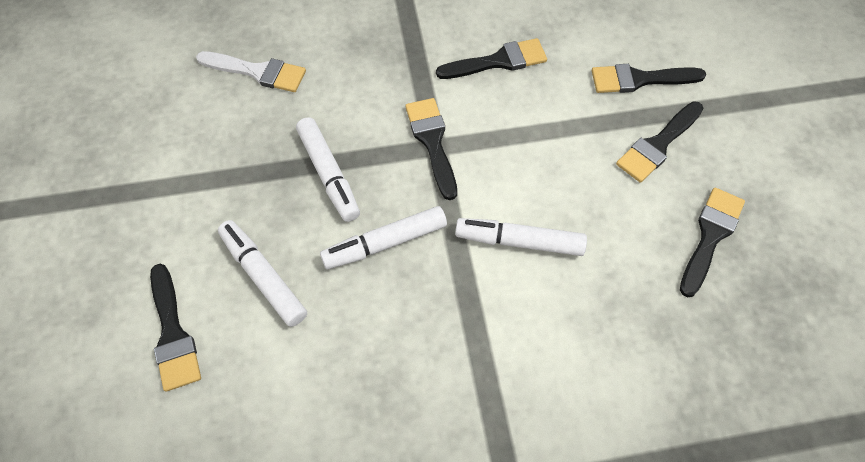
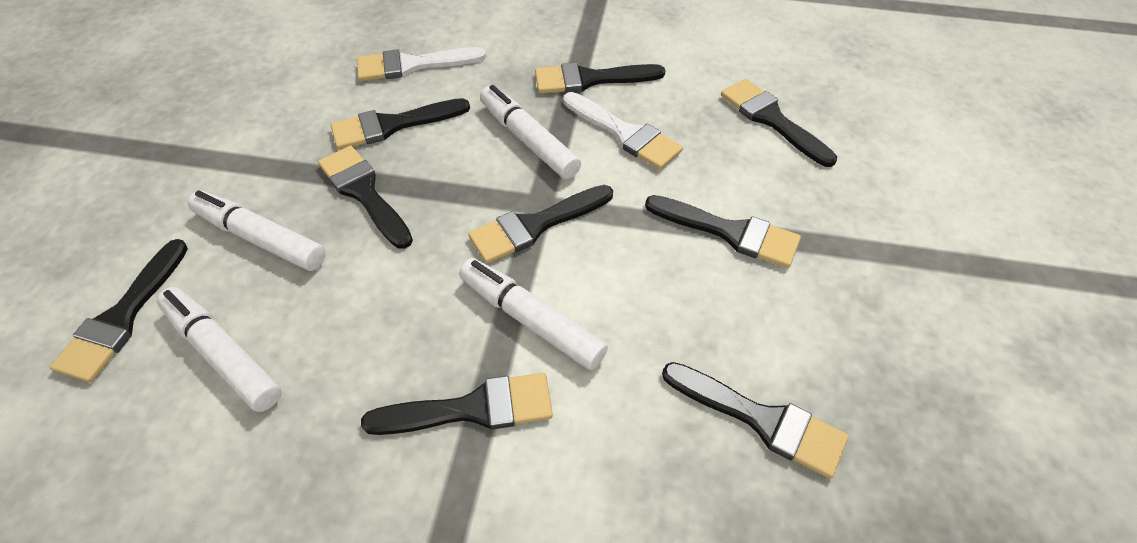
black brush: 6 -> 9
white brush: 1 -> 2

